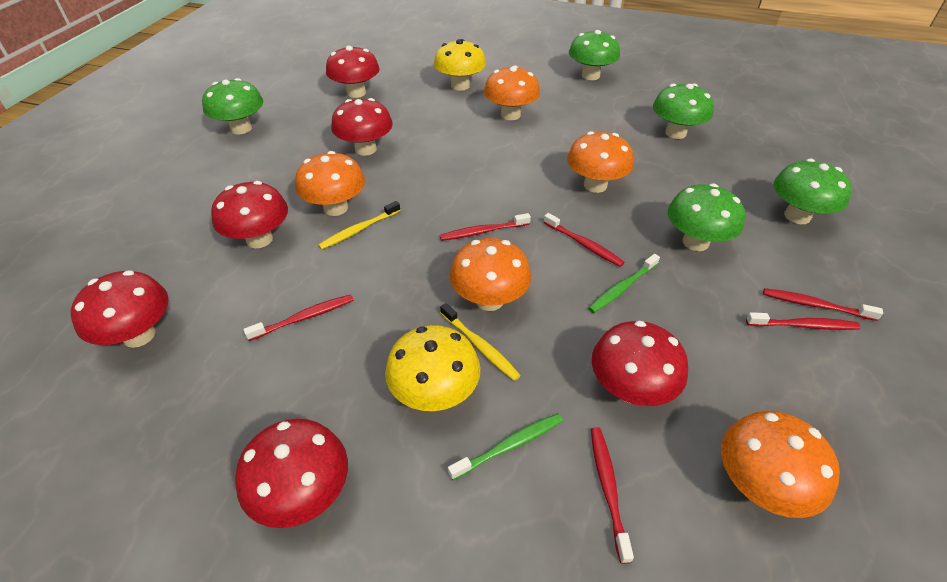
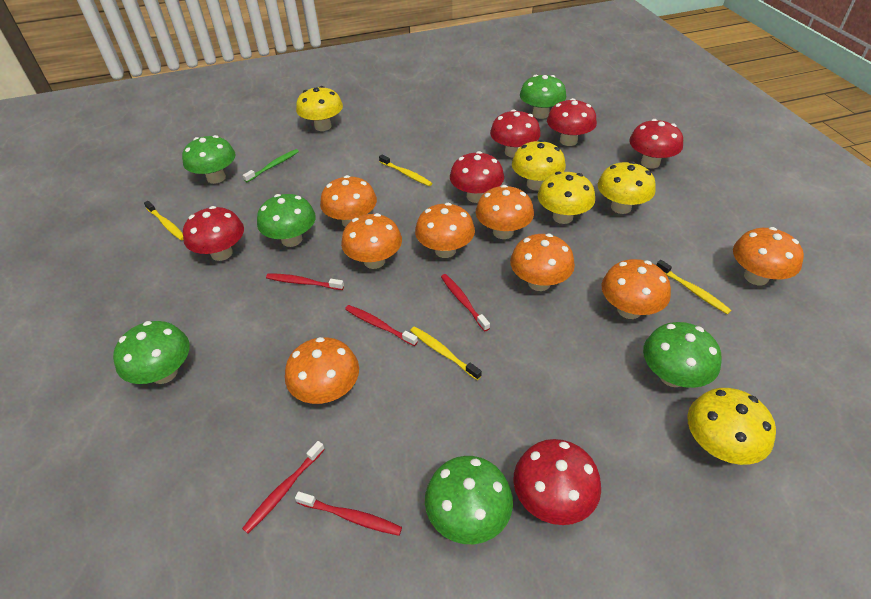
green mushroom: 5 -> 6
green toothbrush: 2 -> 1
orange mushroom: 5 -> 8
red toothbrush: 6 -> 5
yellow mushroom: 2 -> 5
yellow toothbrush: 2 -> 4

